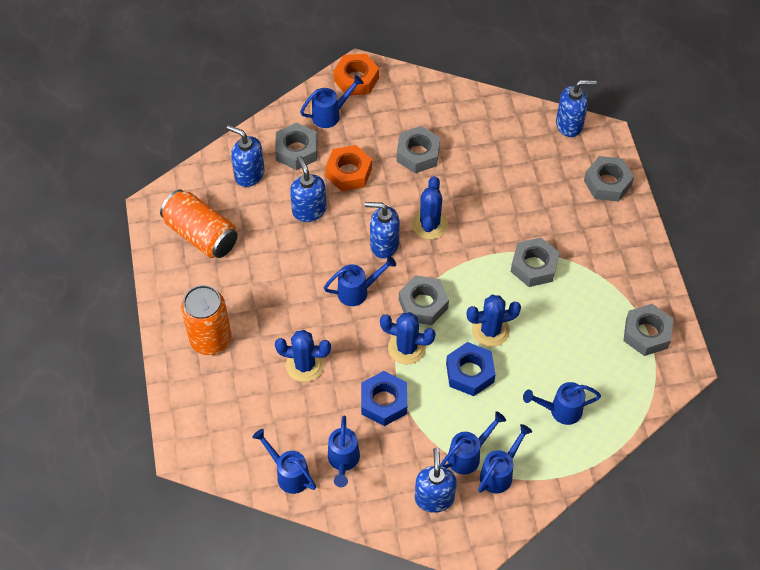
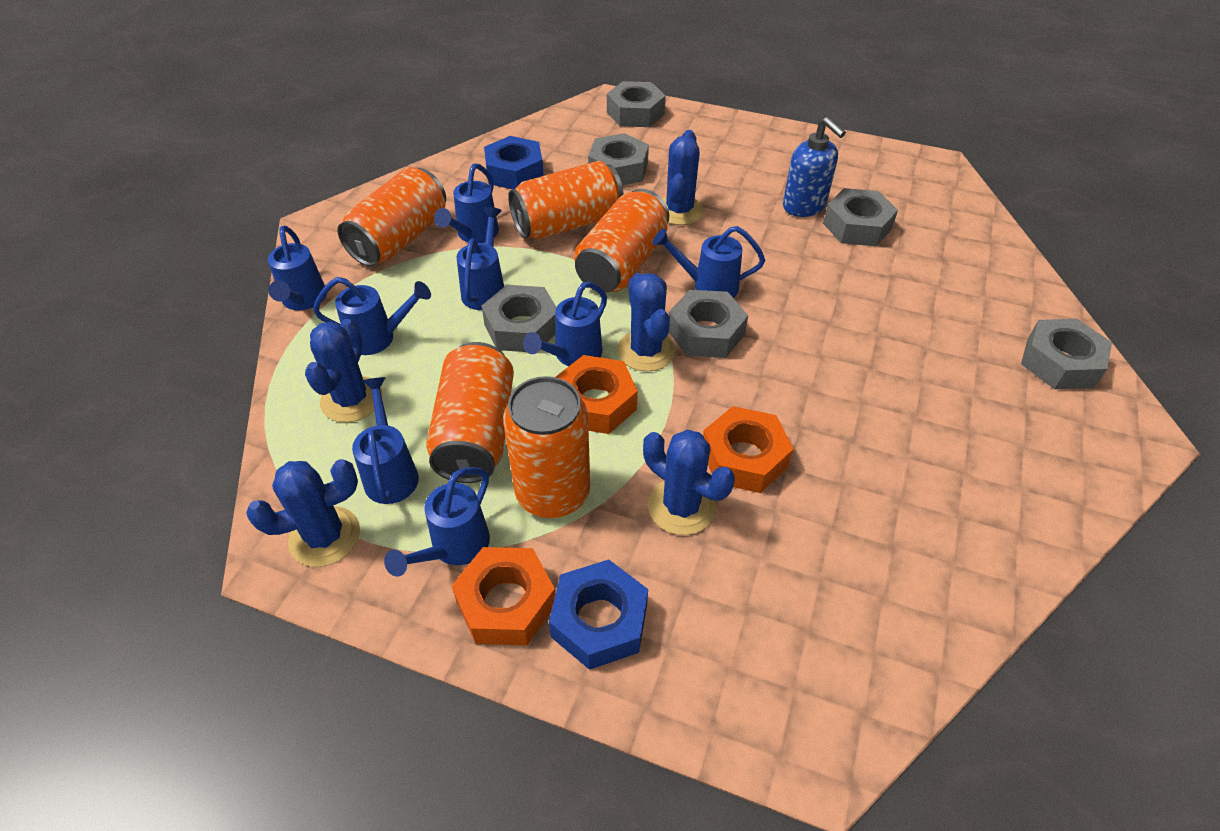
blue cactus: 4 -> 5
blue soap dispenser: 5 -> 1
blue watering can: 7 -> 8
orange can: 2 -> 5
orange nut: 2 -> 3

